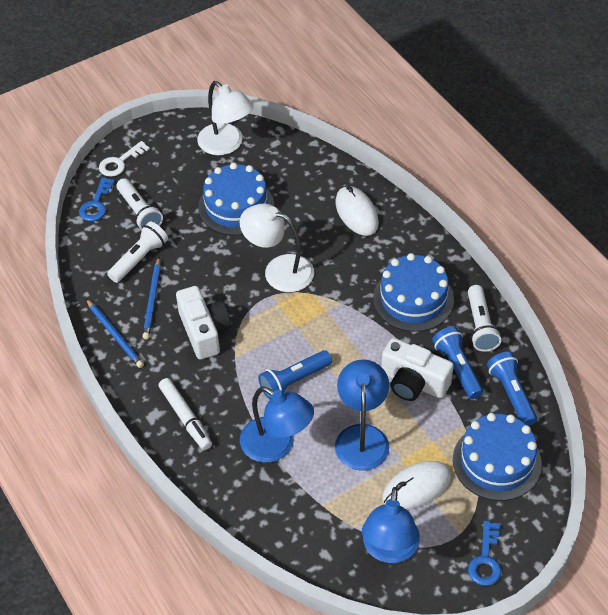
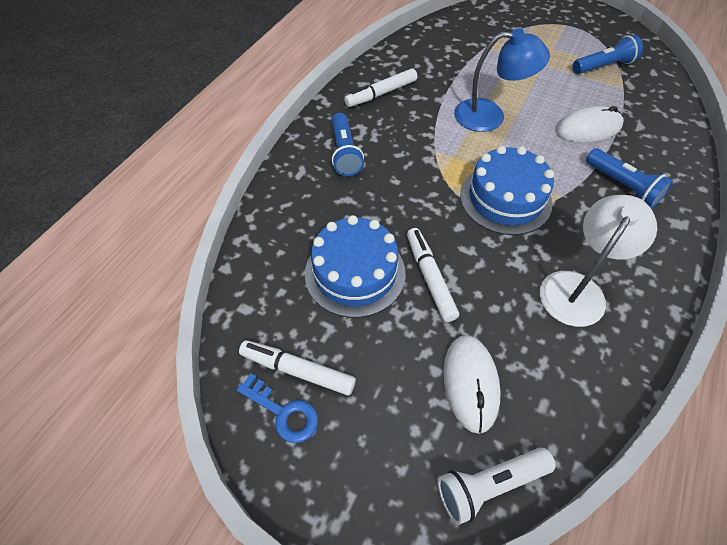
blue cake: 3 -> 2
blue key: 2 -> 1
blue lamp: 3 -> 1
blue pencil: 2 -> 0
white camera: 2 -> 0
white flashlight: 3 -> 1
white key: 1 -> 0
white lamp: 2 -> 1
white marker: 1 -> 3

